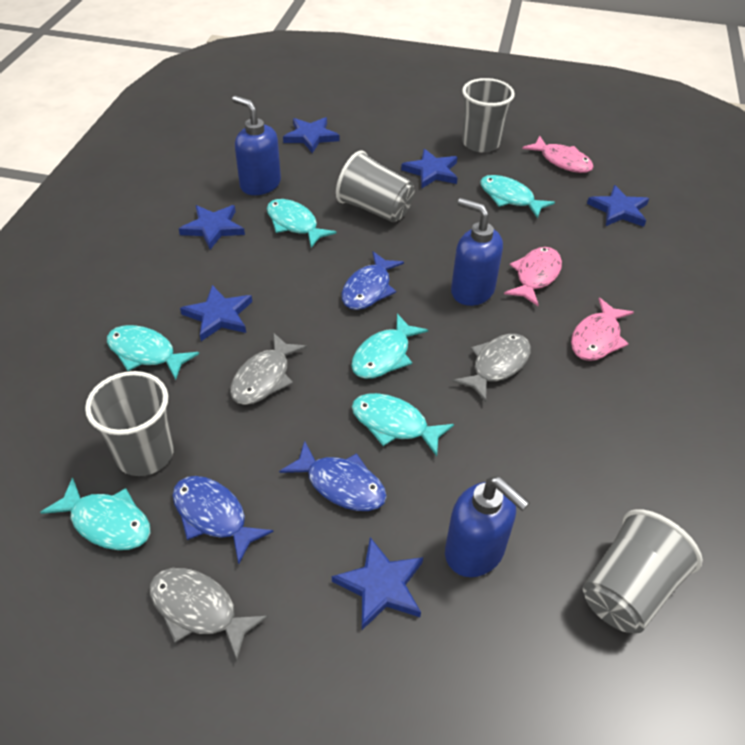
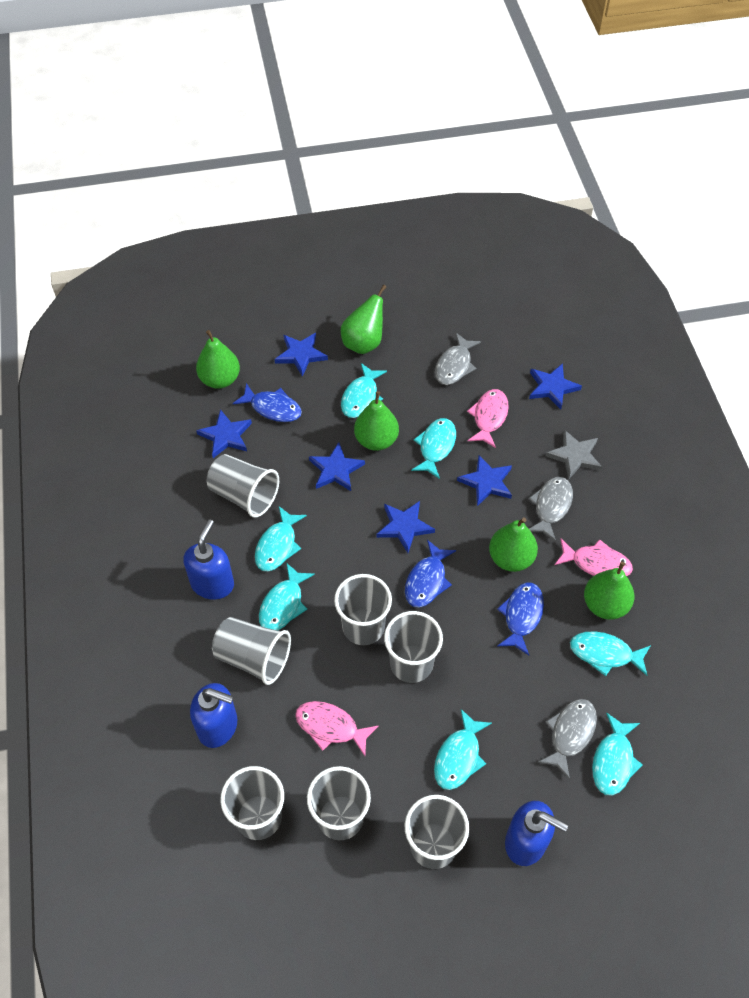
green pear: 0 -> 5
grey cup: 4 -> 7
grey star: 0 -> 1
turquoise fish: 6 -> 7

